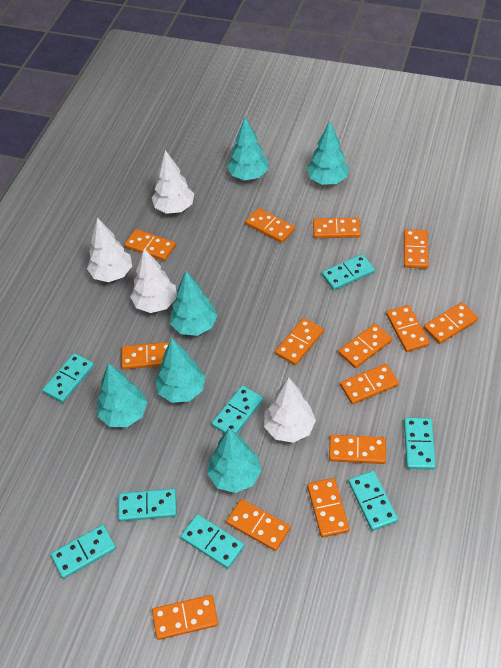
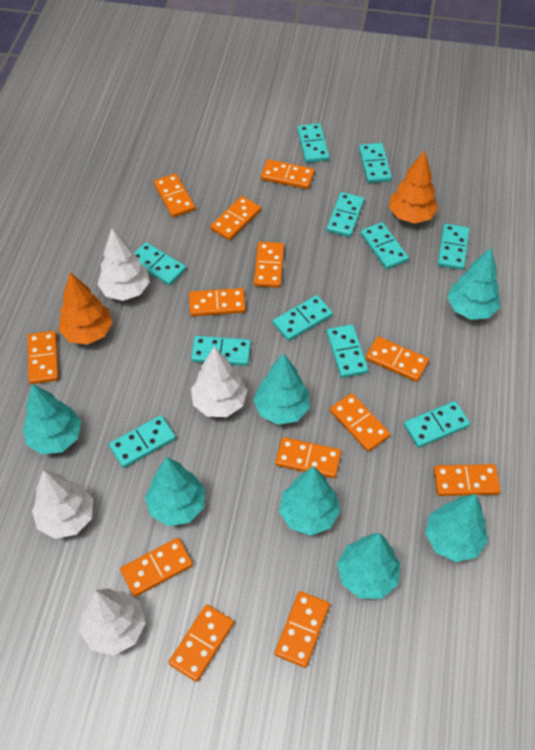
orange domino: 14 -> 13
orange tree: 0 -> 2
turquoise domino: 8 -> 11
turquoise tree: 6 -> 7

